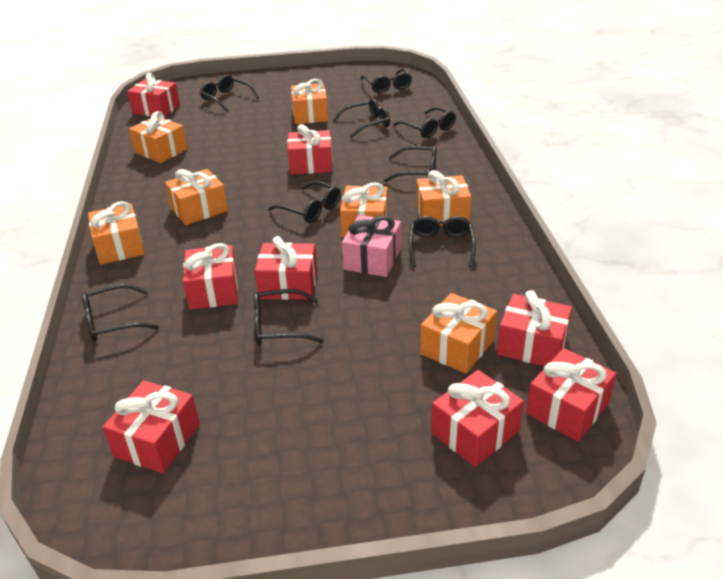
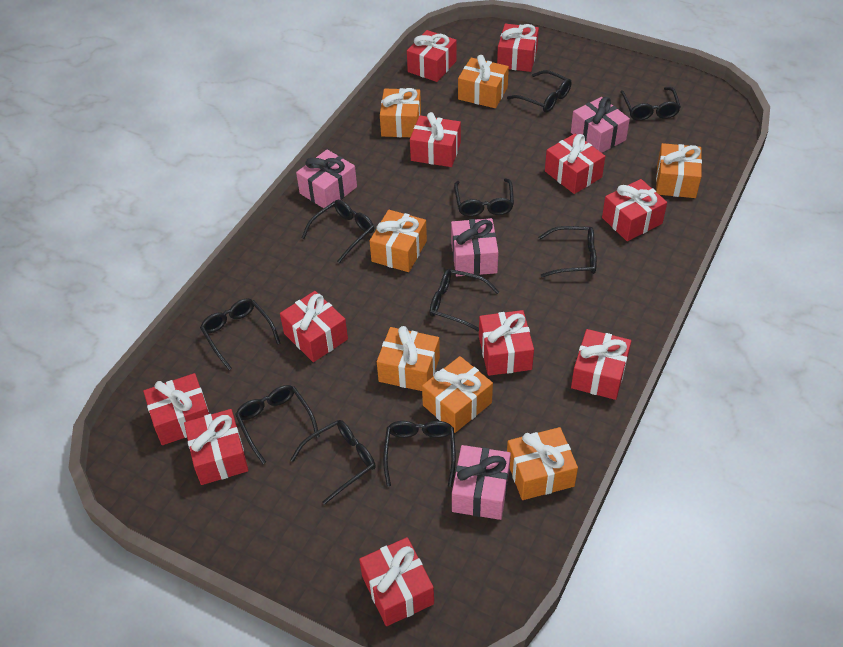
black glasses: 9 -> 10
pink gift: 1 -> 4
red gift: 8 -> 11

